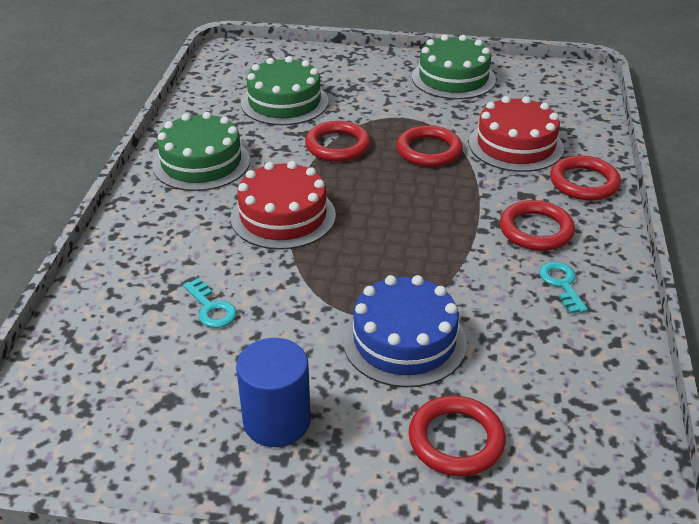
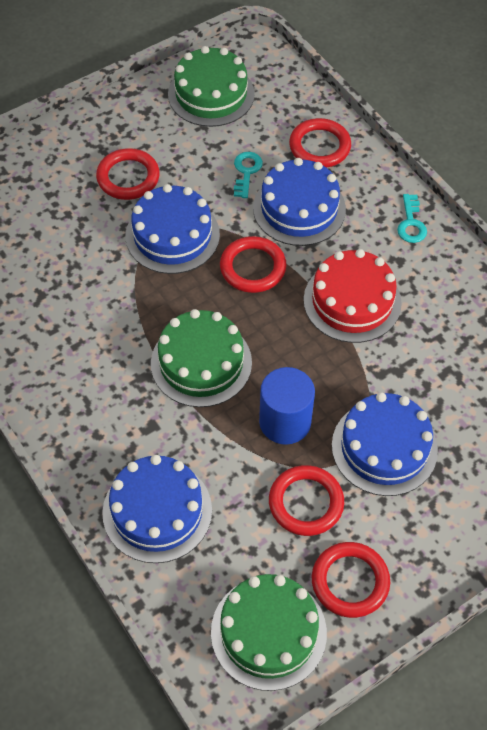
blue cake: 1 -> 4
red cake: 2 -> 1

